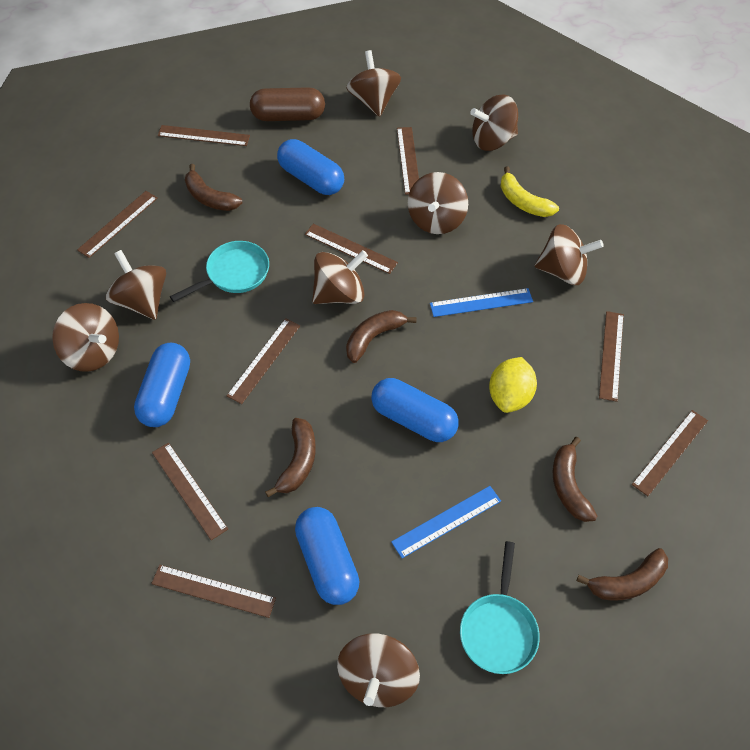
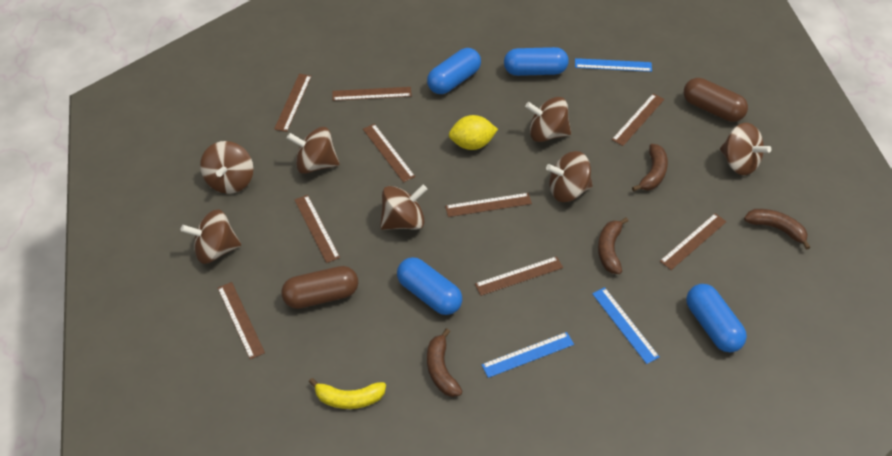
blue ruler: 2 -> 3
brown banana: 5 -> 4
brown capsule: 1 -> 2
brown spinning top: 8 -> 7
turquoise pan: 2 -> 0

